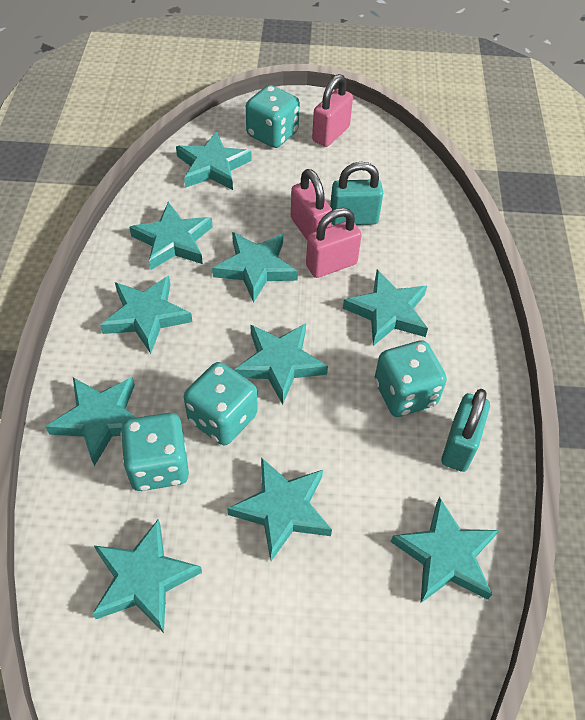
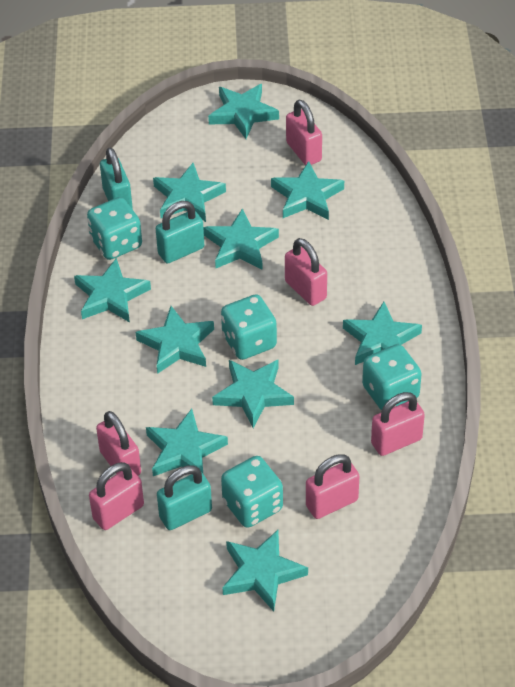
pink padlock: 3 -> 6
turquoise padlock: 2 -> 3

